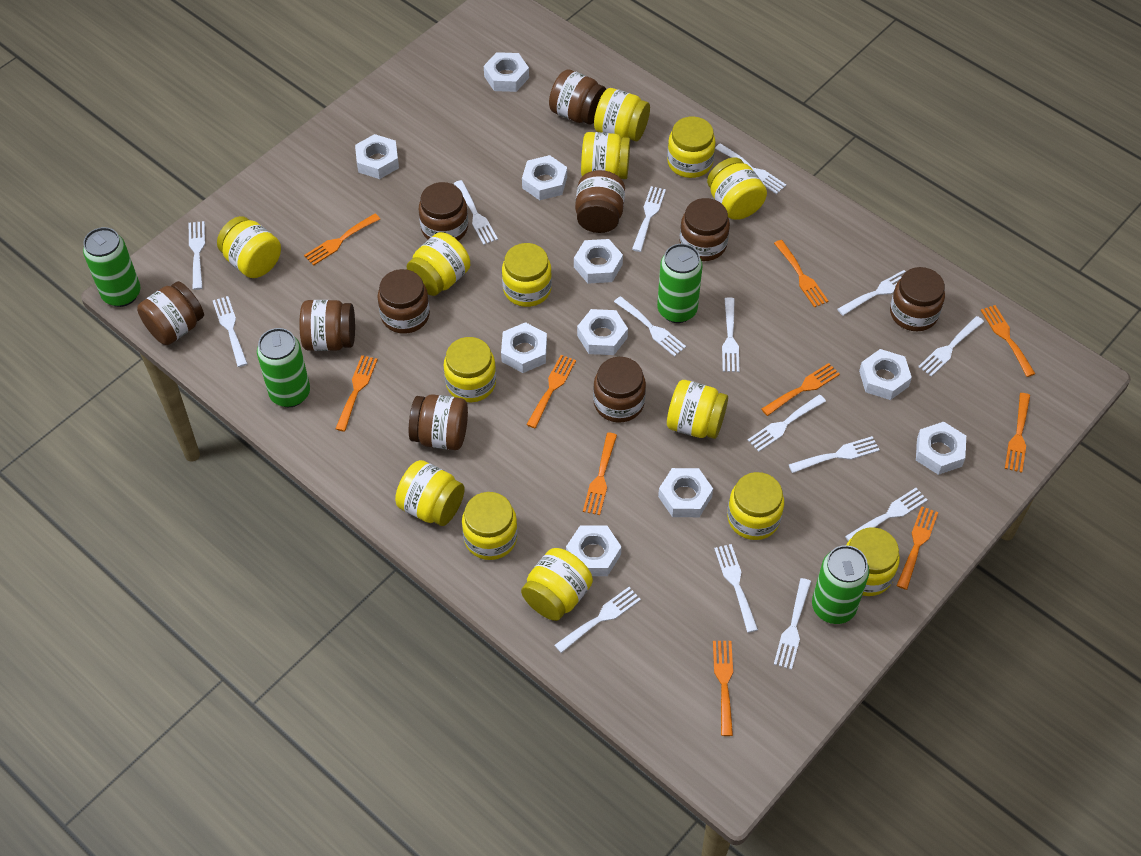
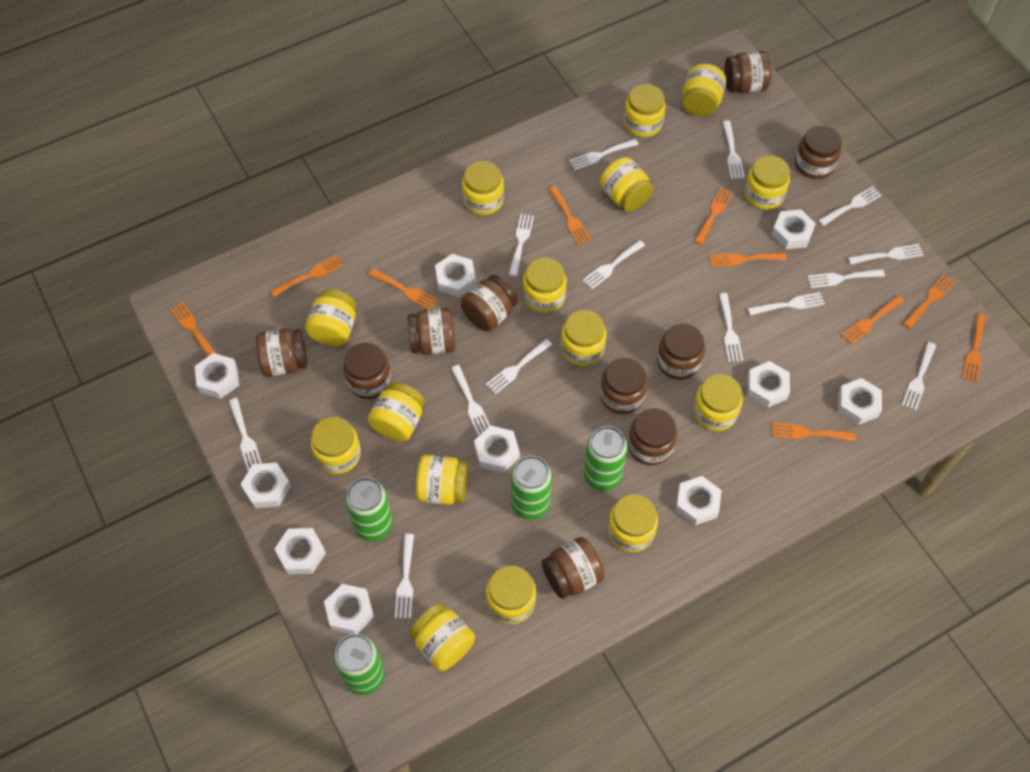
white fork: 15 -> 14
yellow jar: 14 -> 15

